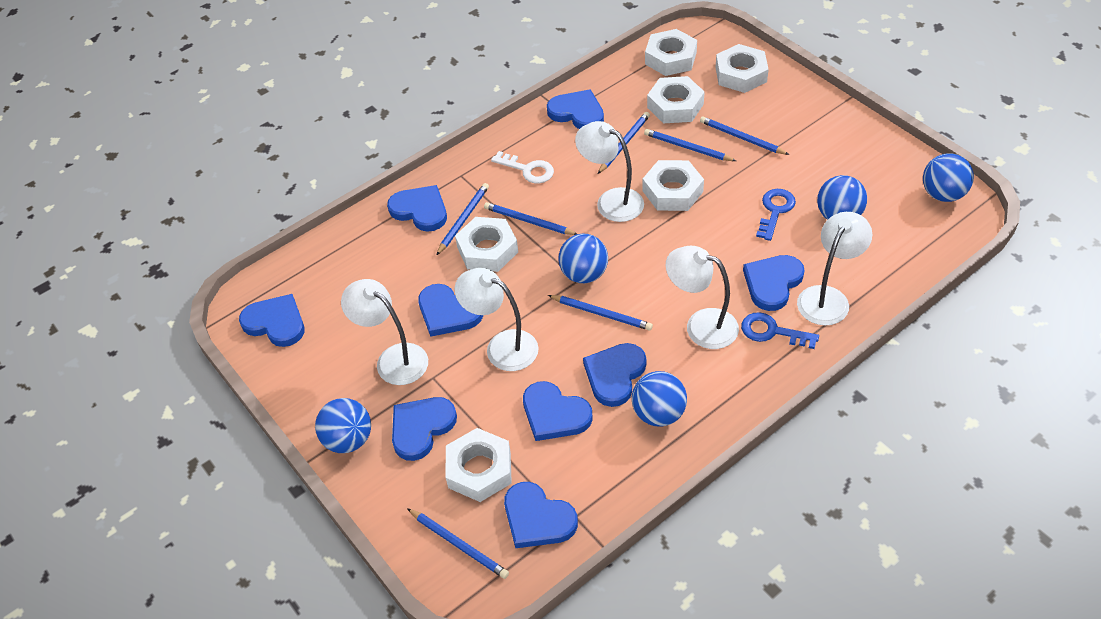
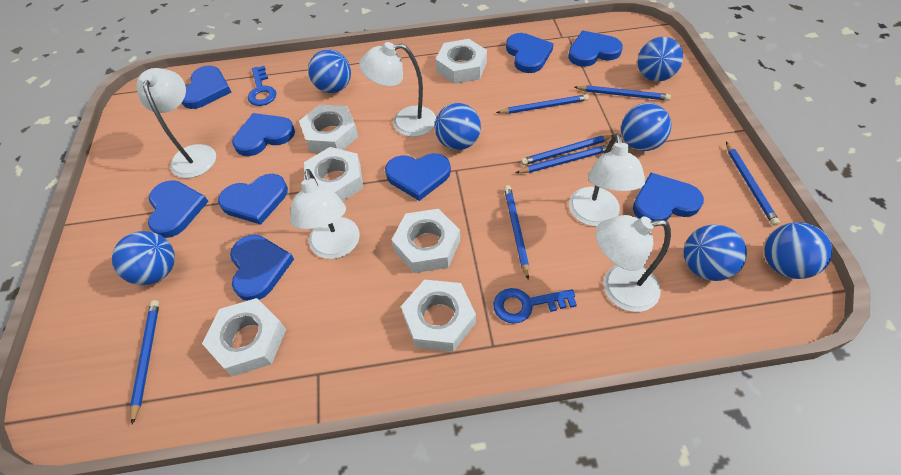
blue ball: 5 -> 7
white key: 1 -> 0

